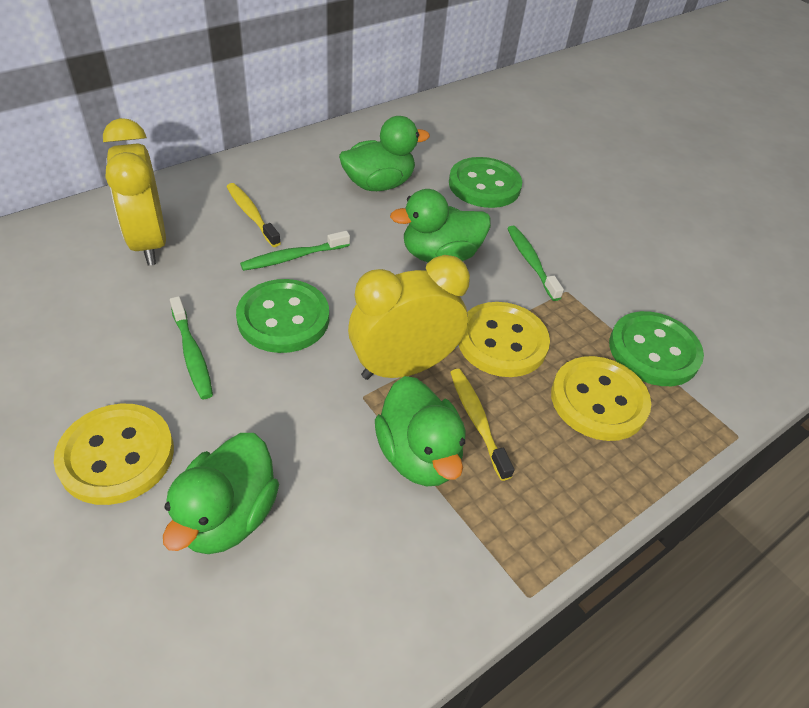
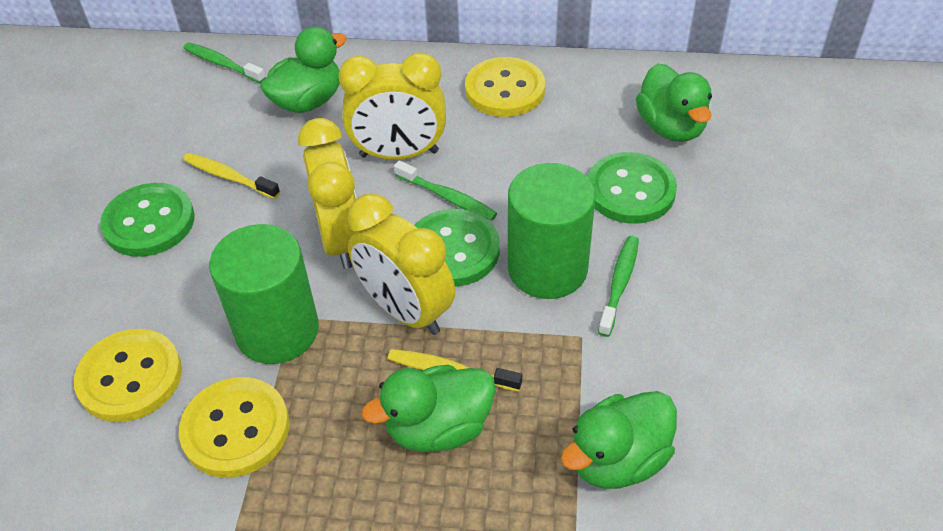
green cylinder: 0 -> 2
yellow clock: 2 -> 3

